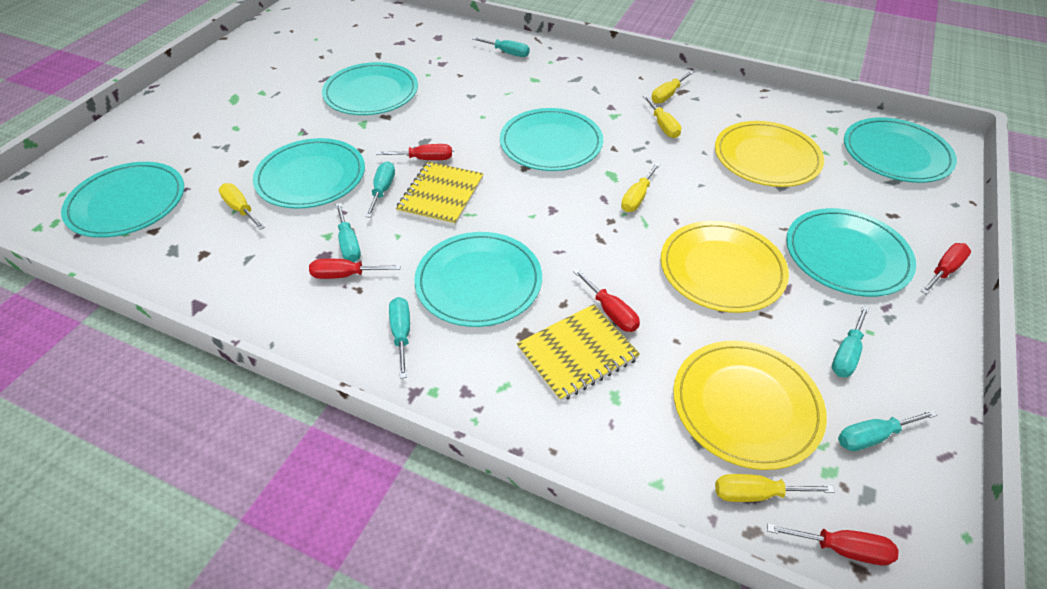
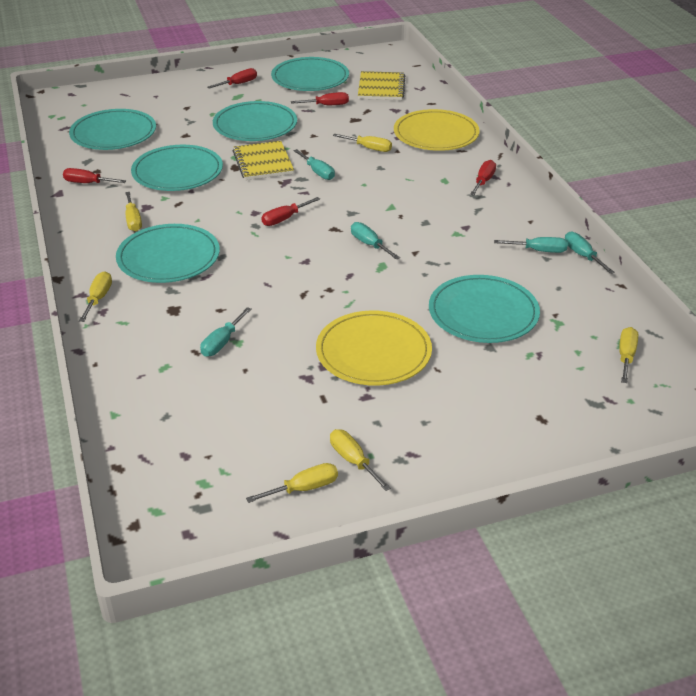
turquoise plate: 7 -> 6
turquoise screwdriver: 6 -> 5
yellow plate: 3 -> 2
yellow screwdriver: 5 -> 6

